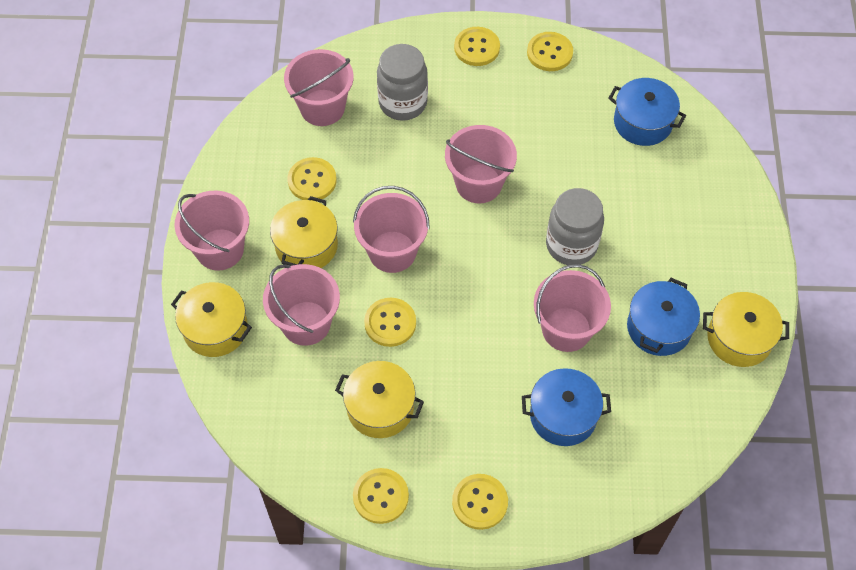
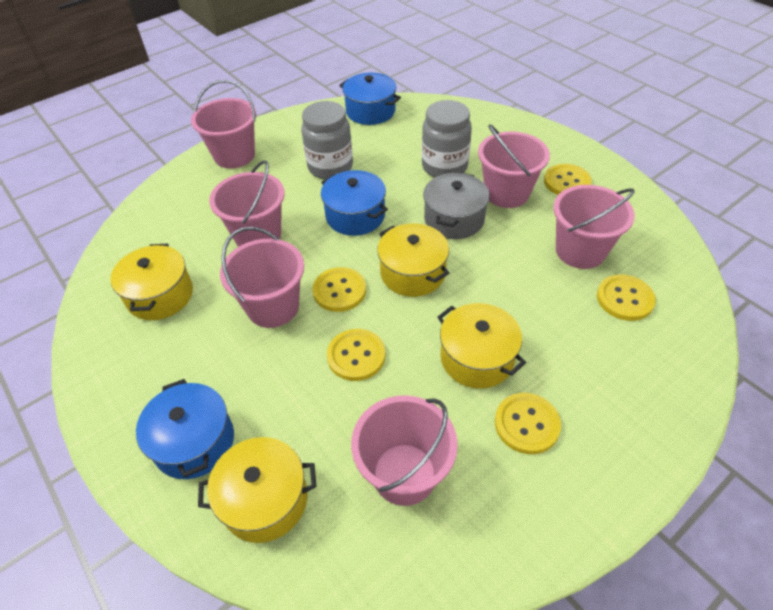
grey pot: 0 -> 1
yellow button: 6 -> 5

